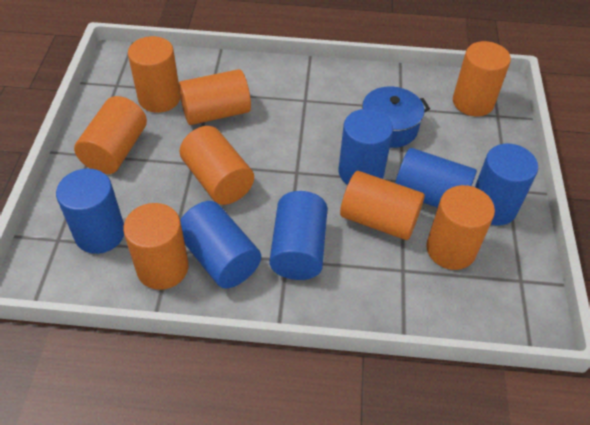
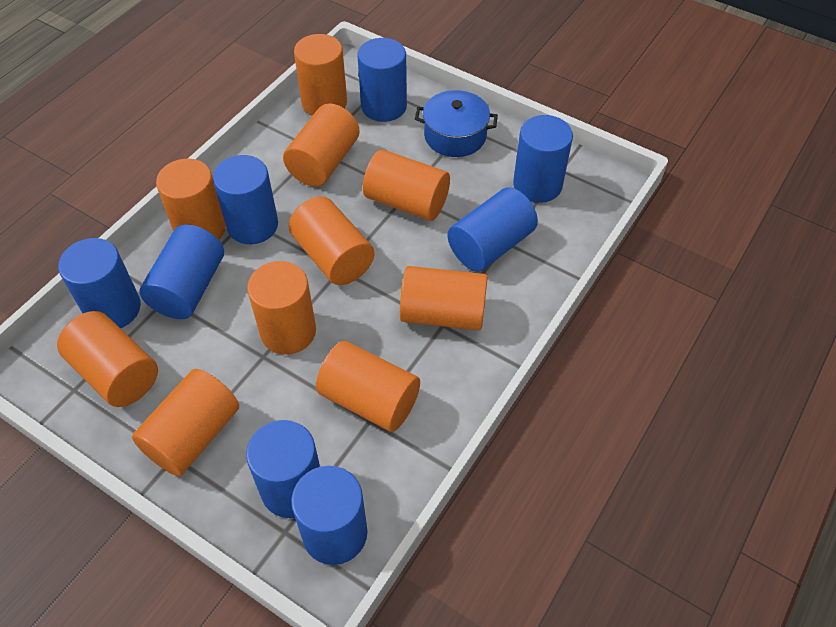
blue cylinder: 6 -> 8
orange cylinder: 8 -> 10

